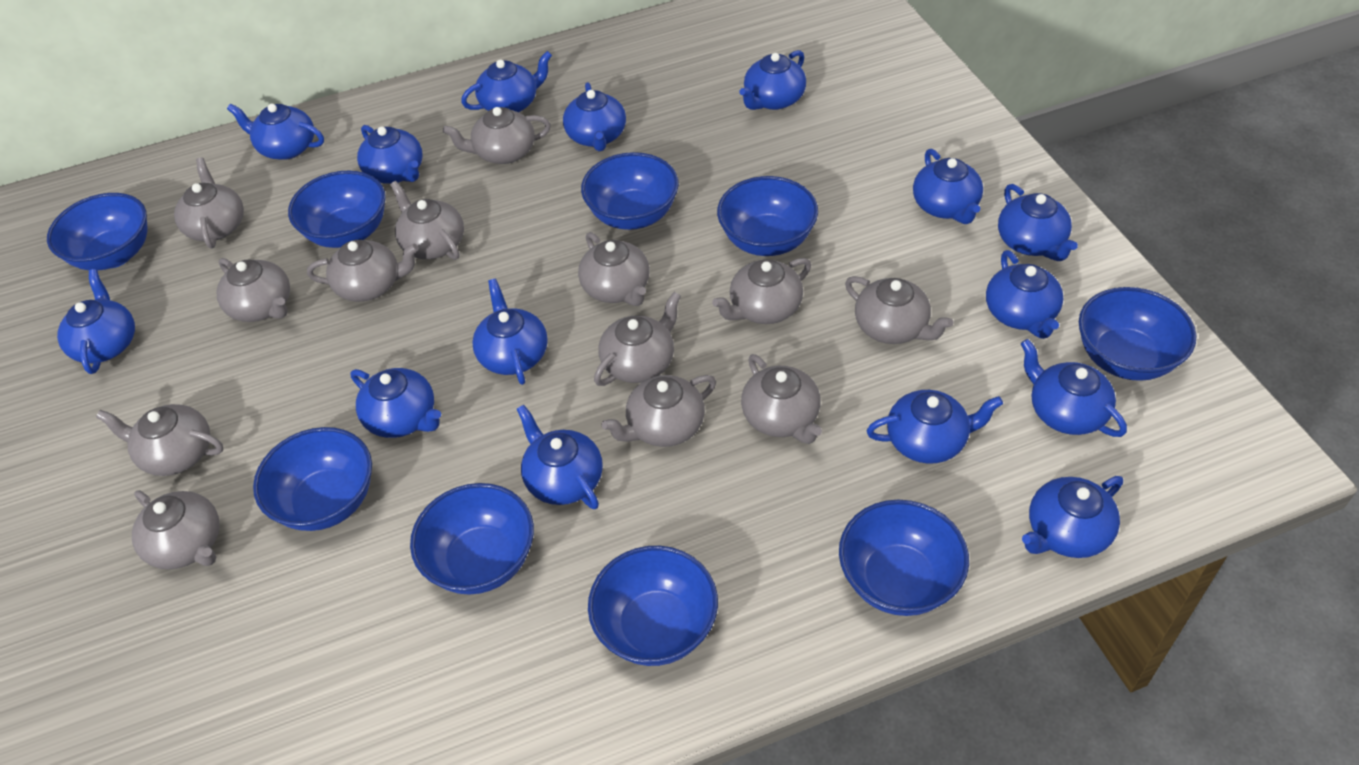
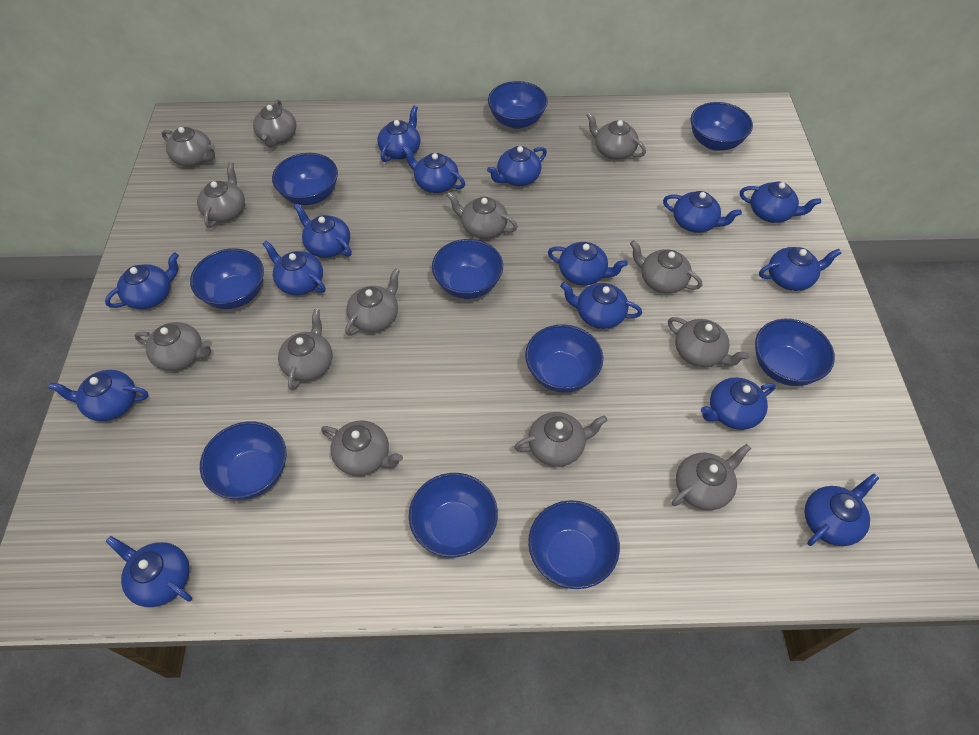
blue bowl: 9 -> 10

